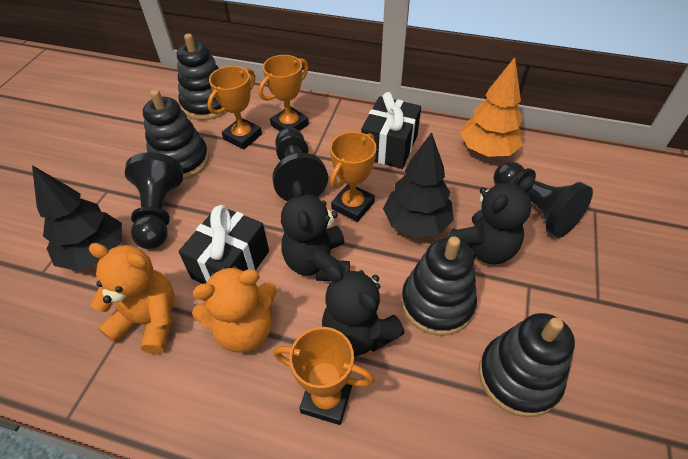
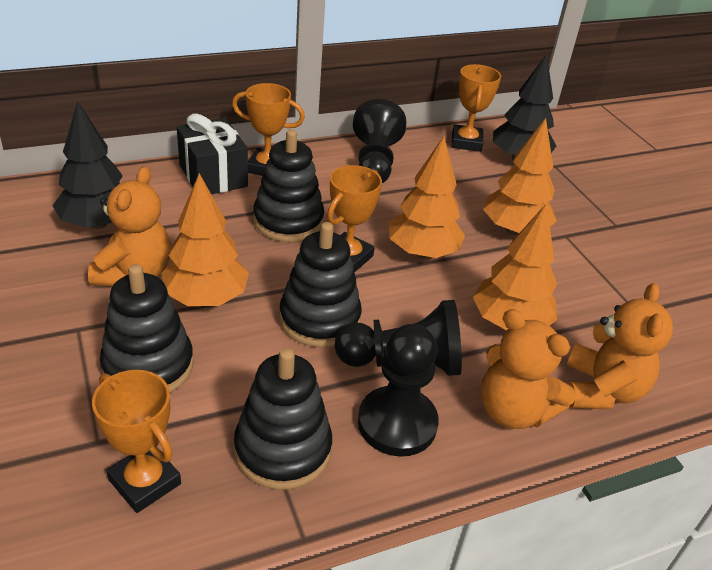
black gift: 2 -> 1
black teddy bear: 3 -> 0
orange teddy bear: 2 -> 3
orange tree: 1 -> 4

